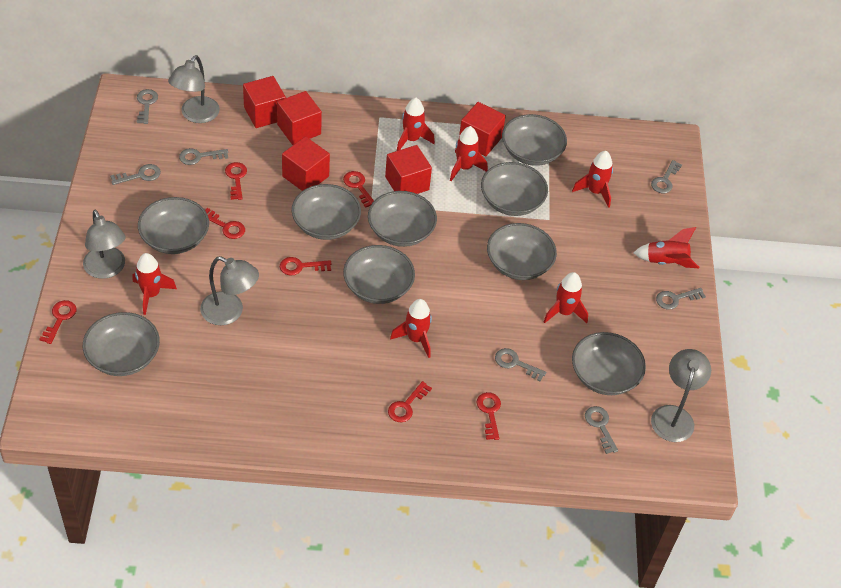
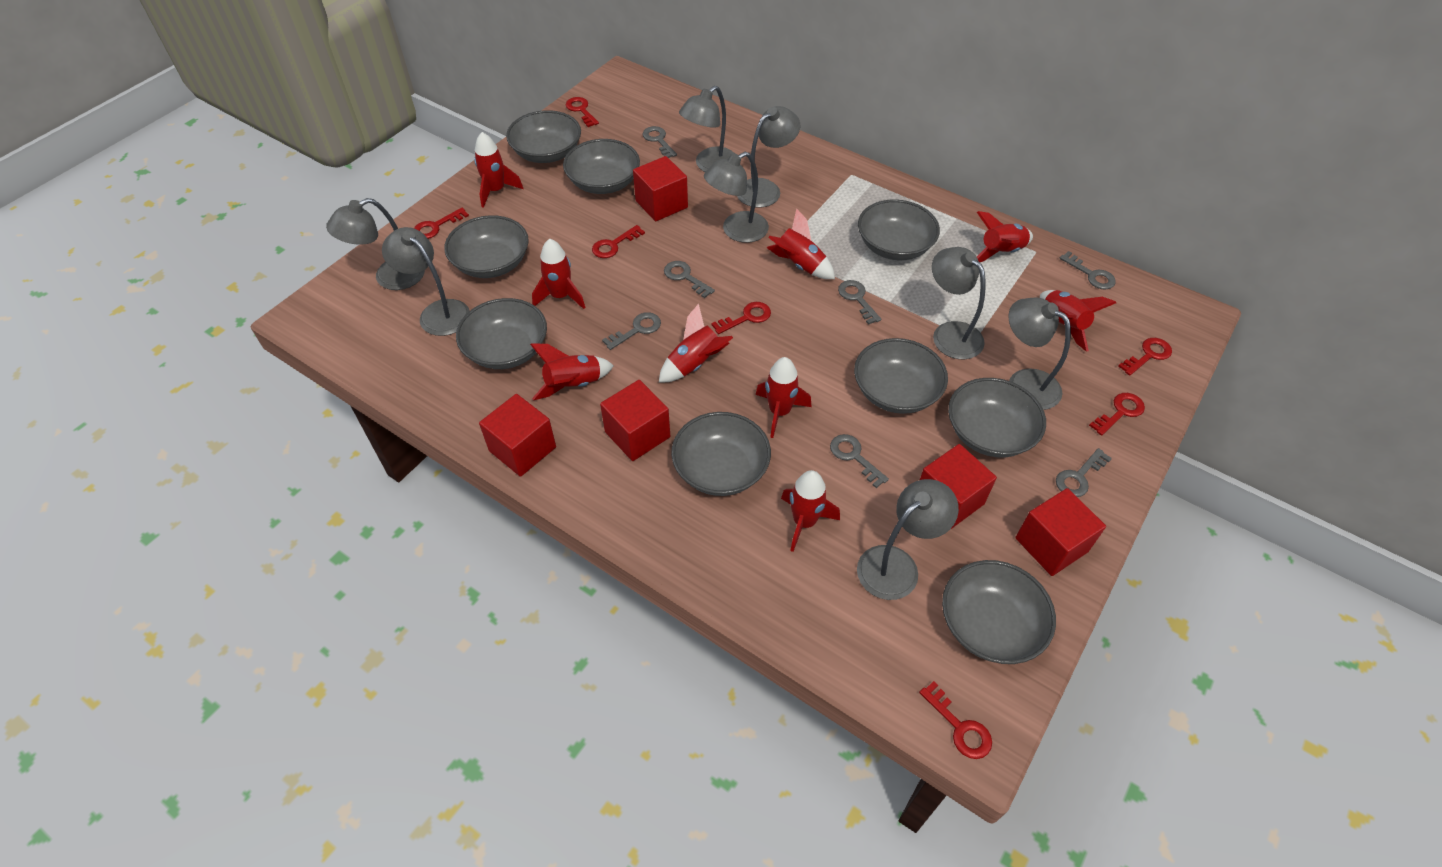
grey lamp: 4 -> 8
red rocket: 7 -> 9

